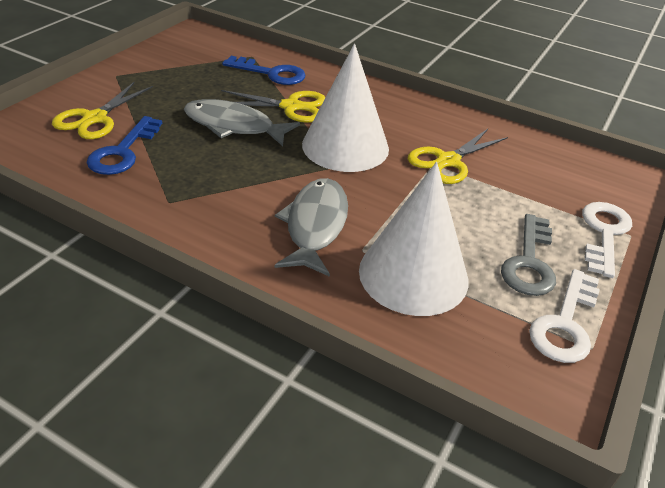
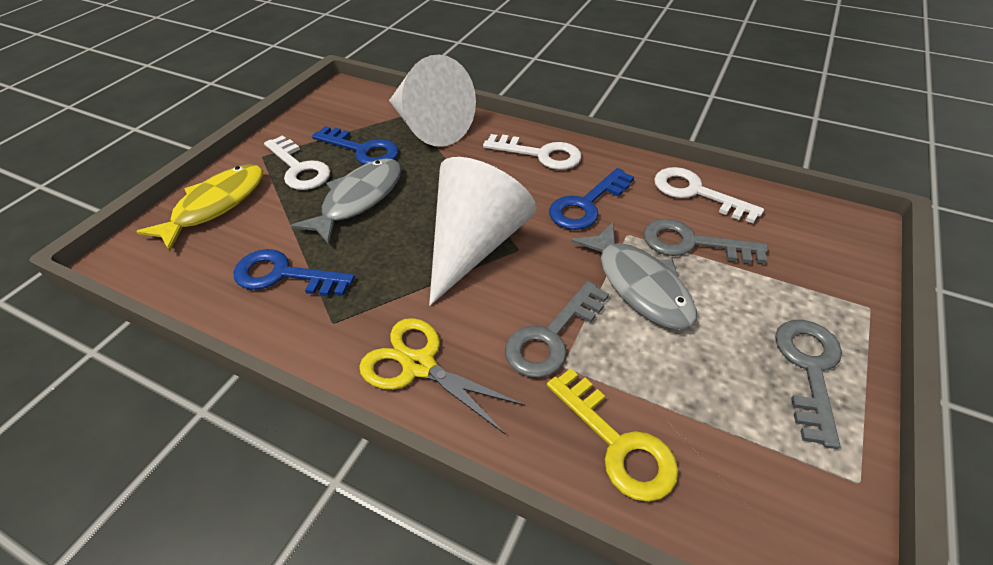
blue key: 2 -> 3
grey key: 1 -> 3
white key: 2 -> 3
yellow fish: 0 -> 1
yellow key: 0 -> 1
yellow scissors: 3 -> 1

